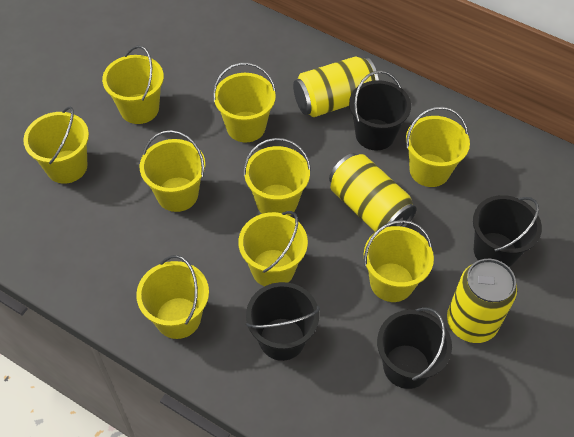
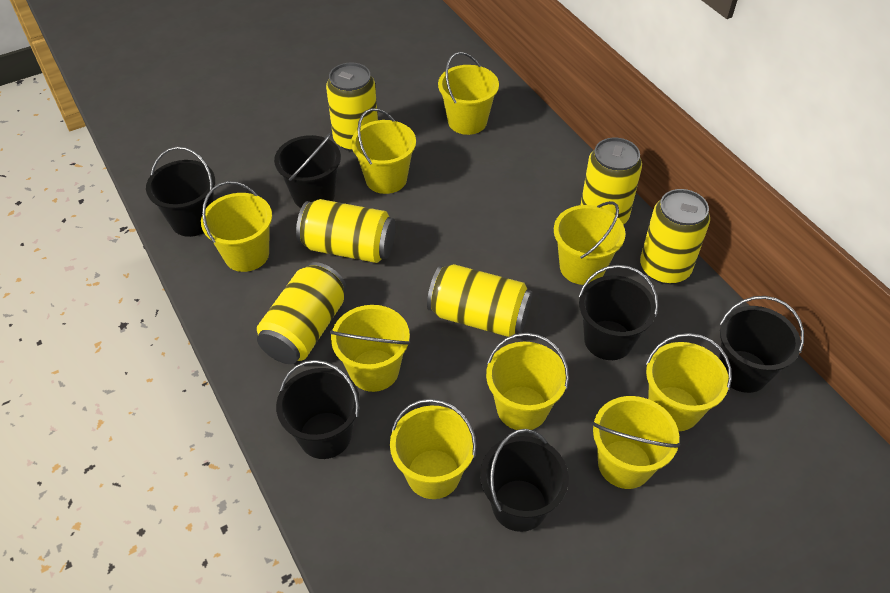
black bucket: 4 -> 6
yellow can: 3 -> 6

